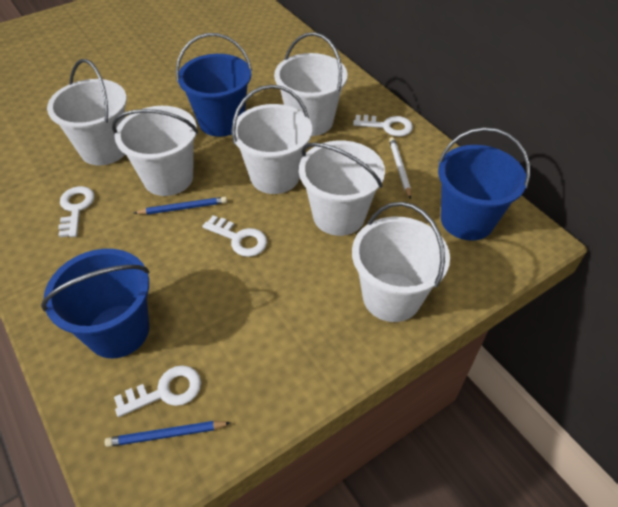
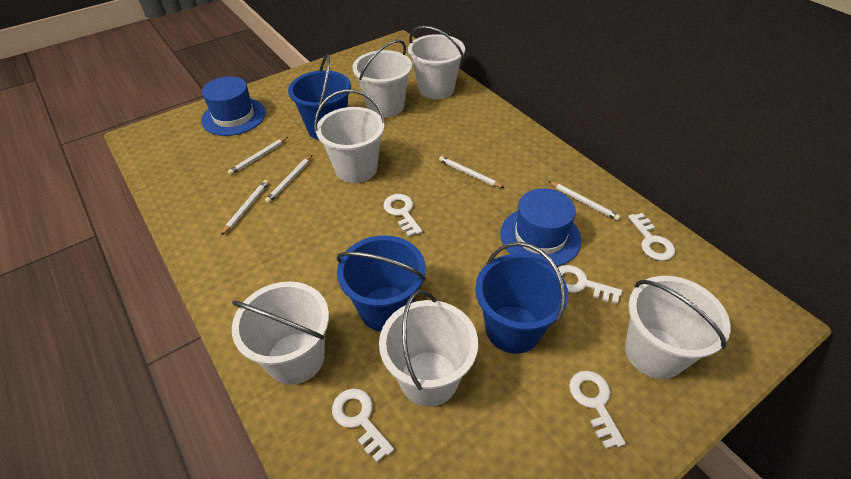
blue hat: 0 -> 2
blue pencil: 2 -> 0
white key: 4 -> 5
white pencil: 1 -> 5

